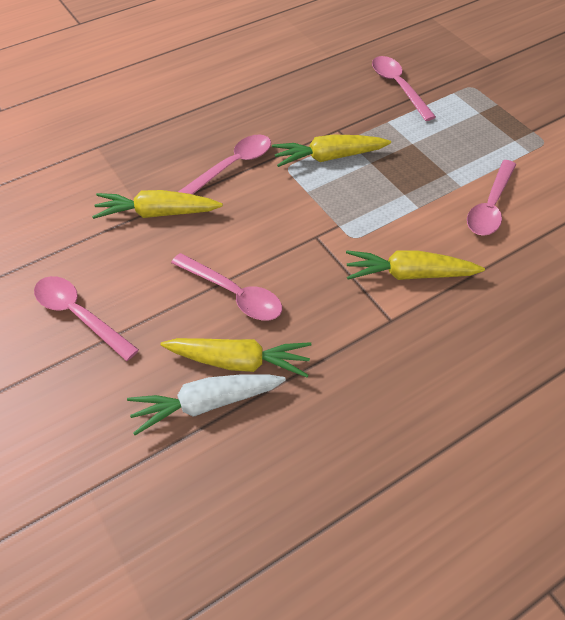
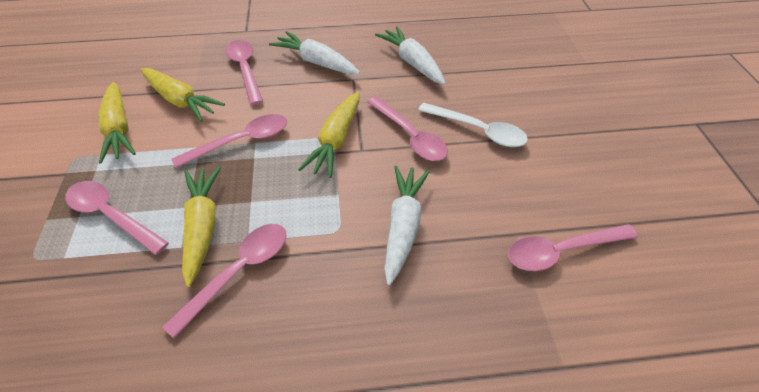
pink spoon: 5 -> 6
white carrot: 1 -> 3
white spoon: 0 -> 1

